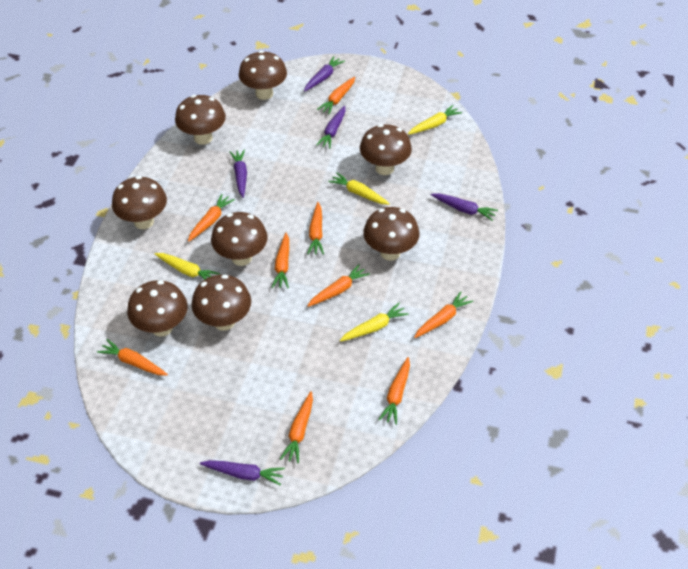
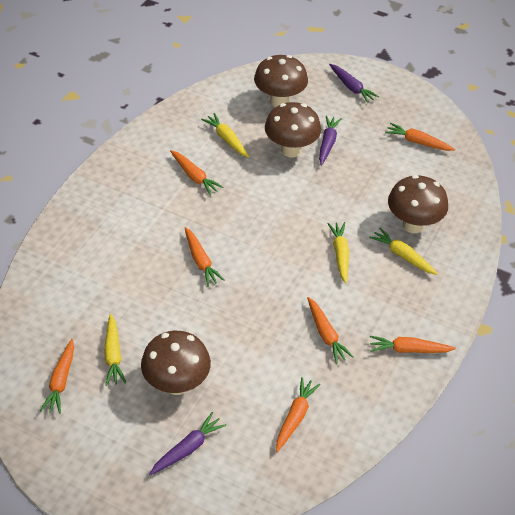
brown mushroom: 8 -> 4
orange carrot: 9 -> 7
purple carrot: 5 -> 3

